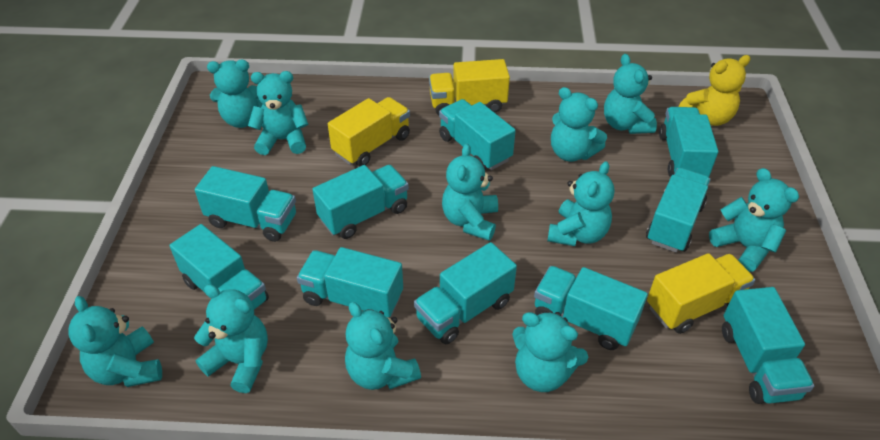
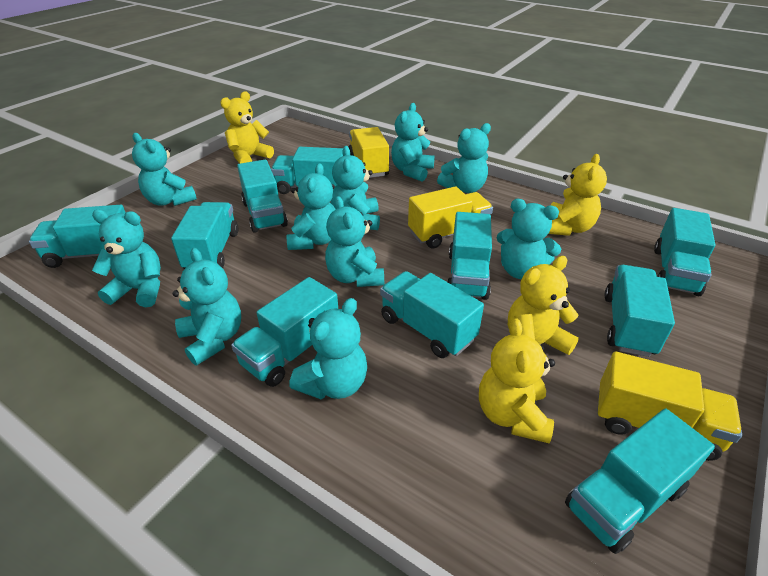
turquoise teddy bear: 11 -> 10
yellow teddy bear: 1 -> 4

